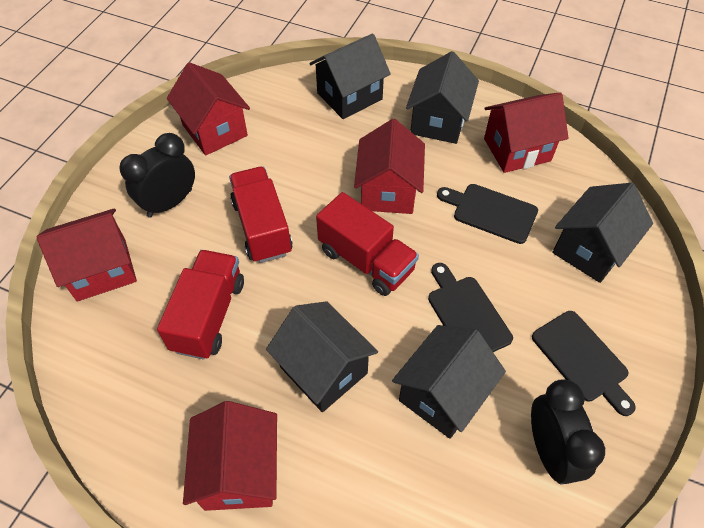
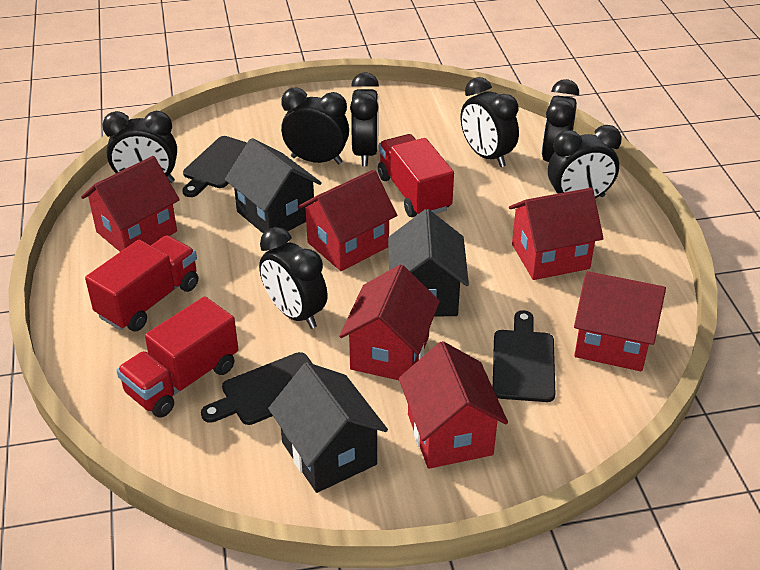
black clock: 2 -> 7
black house: 5 -> 3
red house: 5 -> 6

